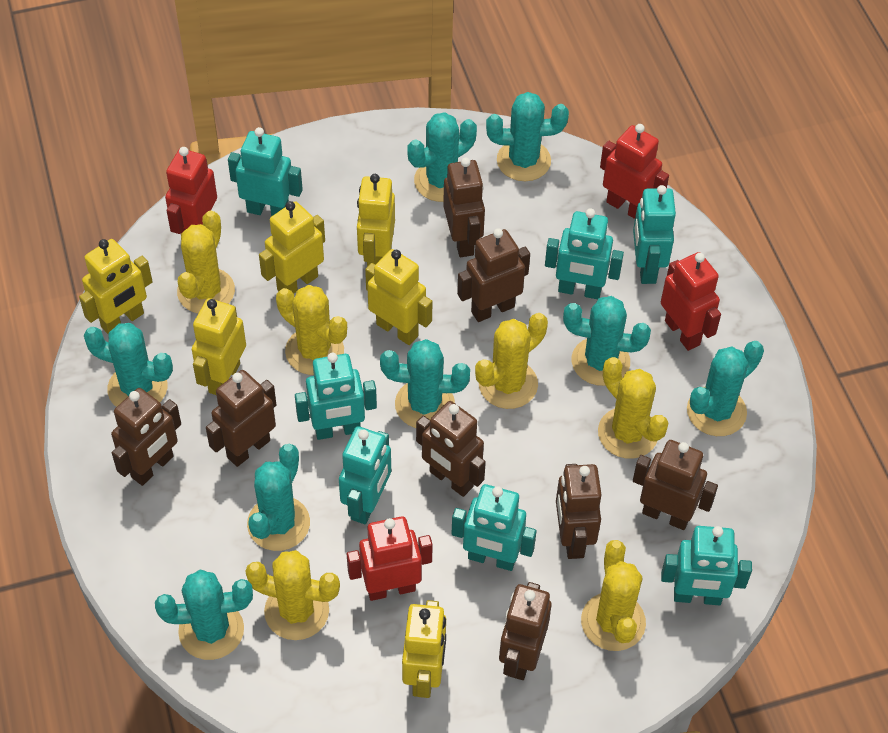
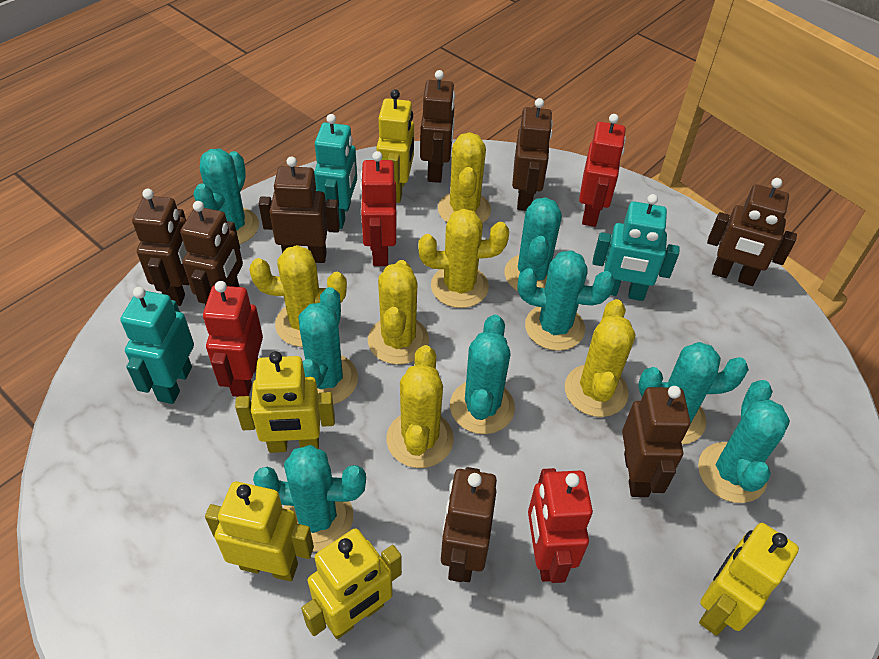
turquoise robot: 7 -> 3
yellow robot: 6 -> 5

